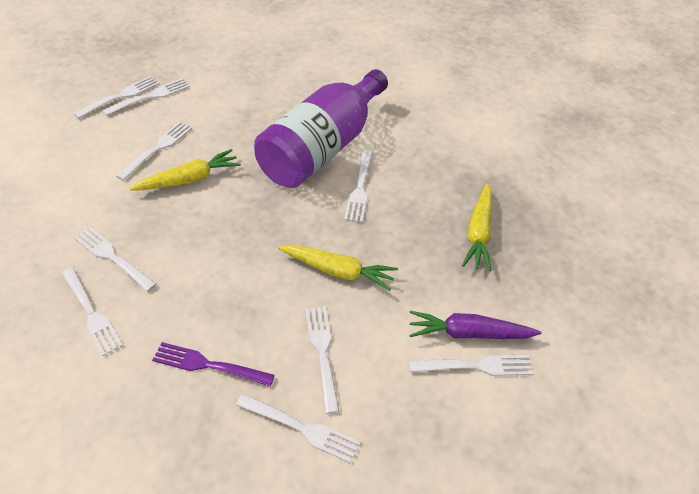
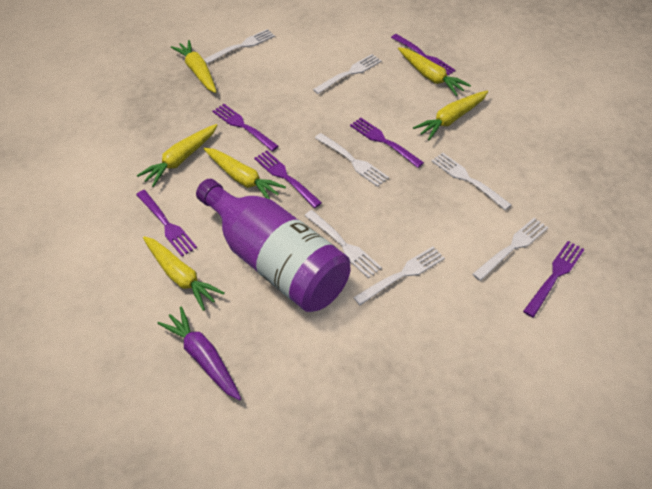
purple fork: 1 -> 6
white fork: 9 -> 7
yellow carrot: 3 -> 6

